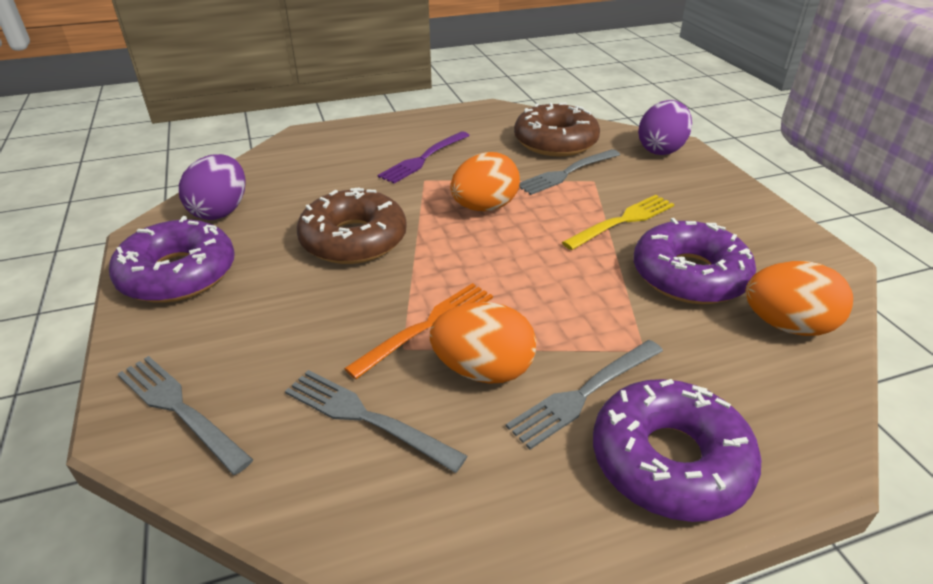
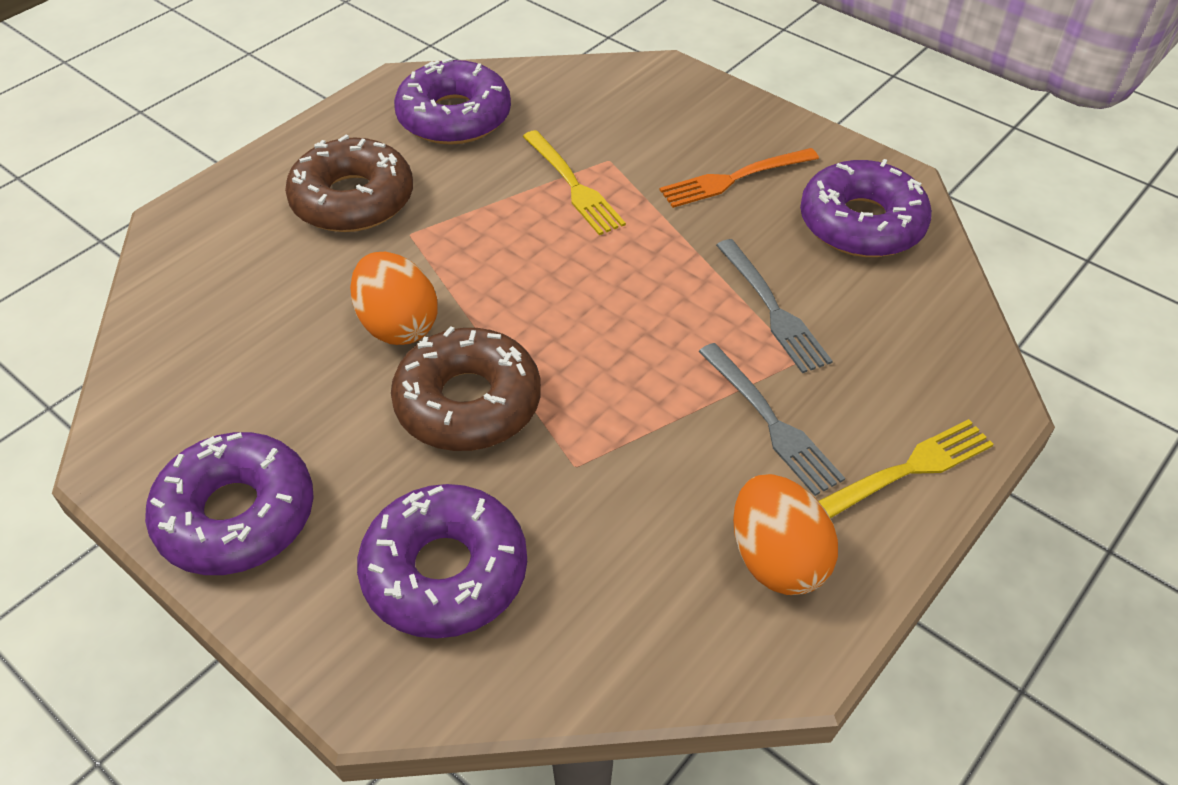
grey fork: 4 -> 2
orange egg: 3 -> 2
purple donut: 3 -> 4
purple egg: 2 -> 0
purple fork: 1 -> 0
yellow fork: 1 -> 2

